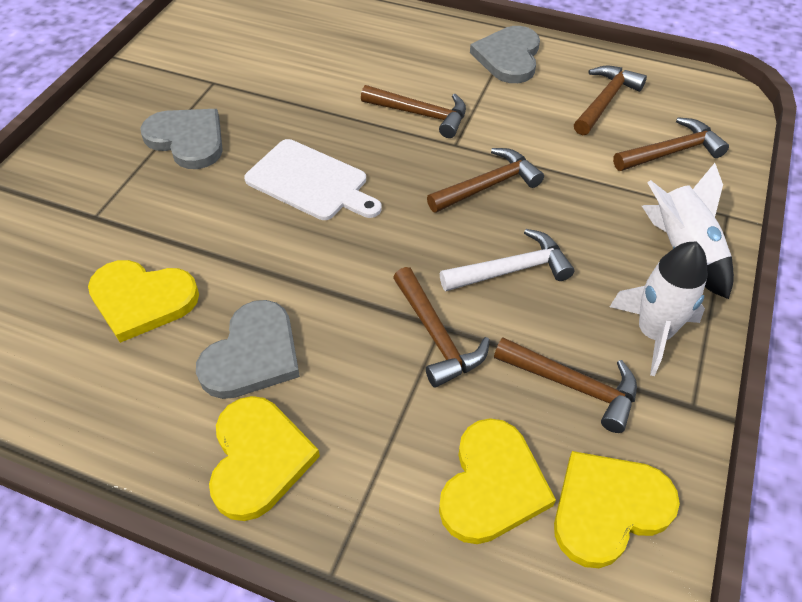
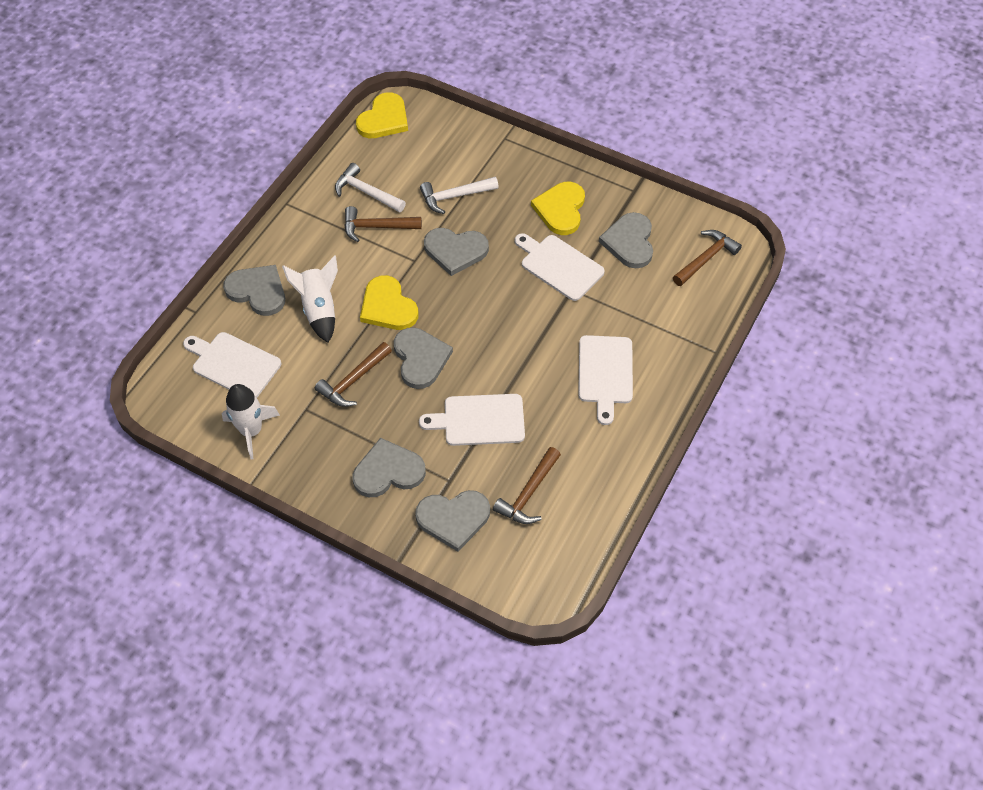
brown hammer: 6 -> 4
grey heart: 3 -> 6
white cutting board: 1 -> 4
white hammer: 1 -> 2
yellow heart: 4 -> 3

